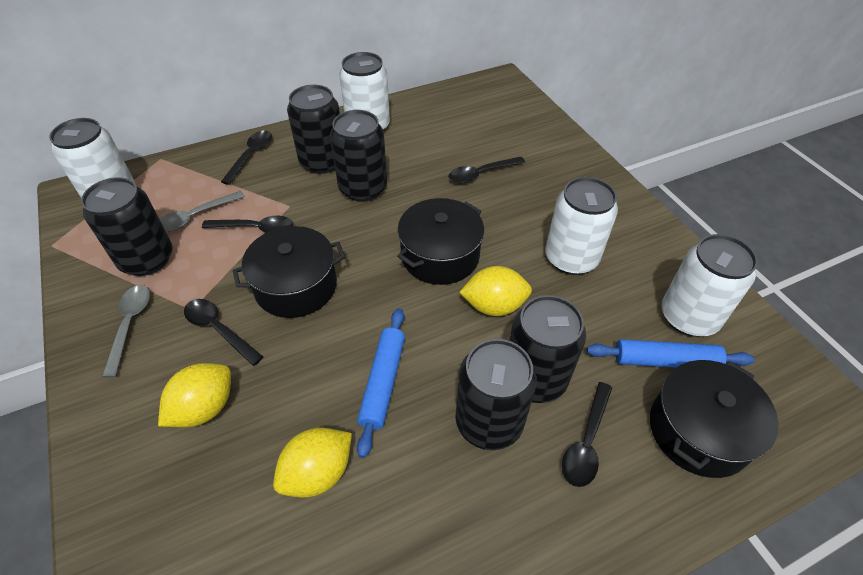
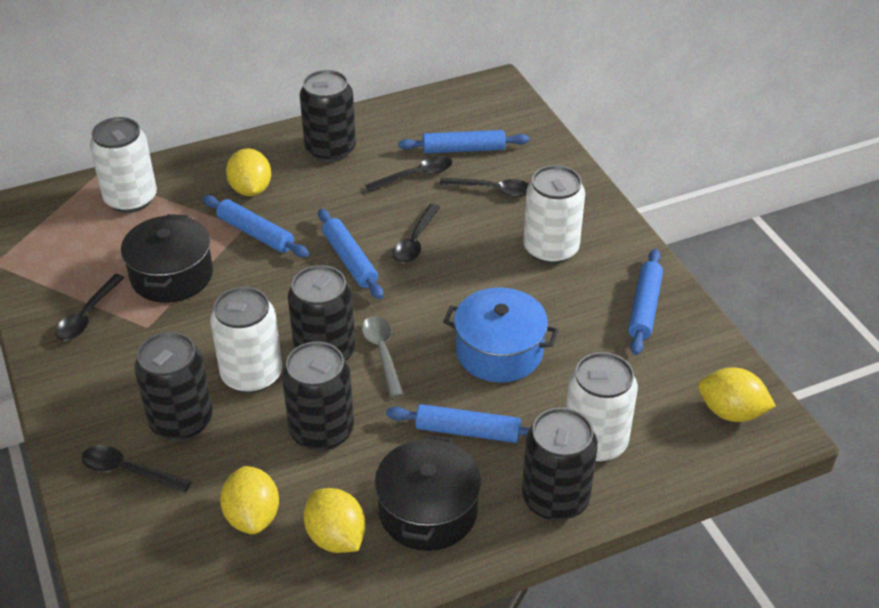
black pot: 3 -> 2
blue pot: 0 -> 1
blue rolling pin: 2 -> 5
grey spoon: 2 -> 1
yellow lemon: 3 -> 4

